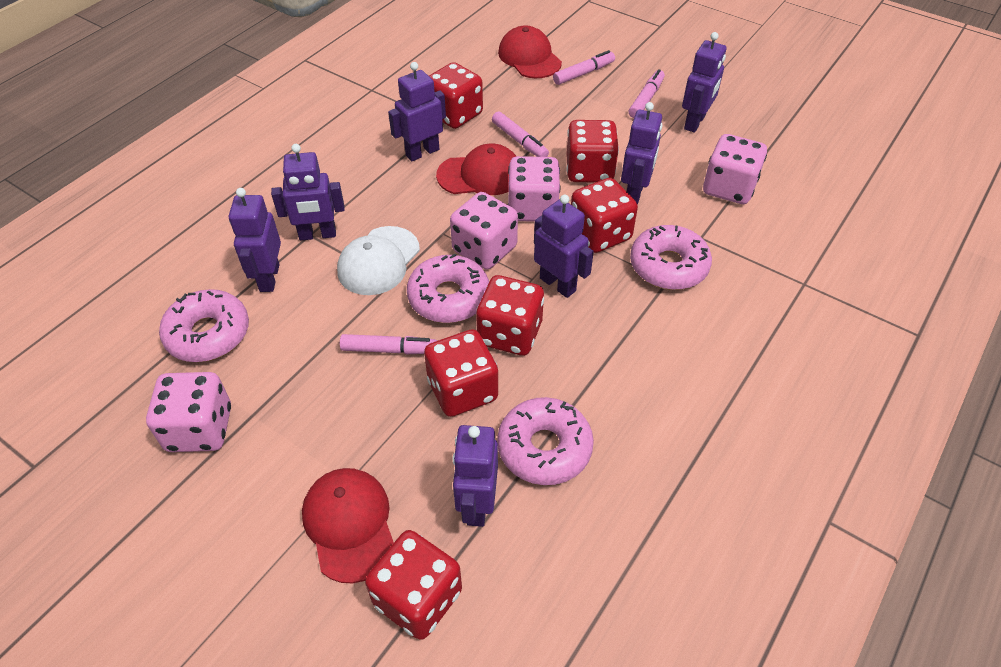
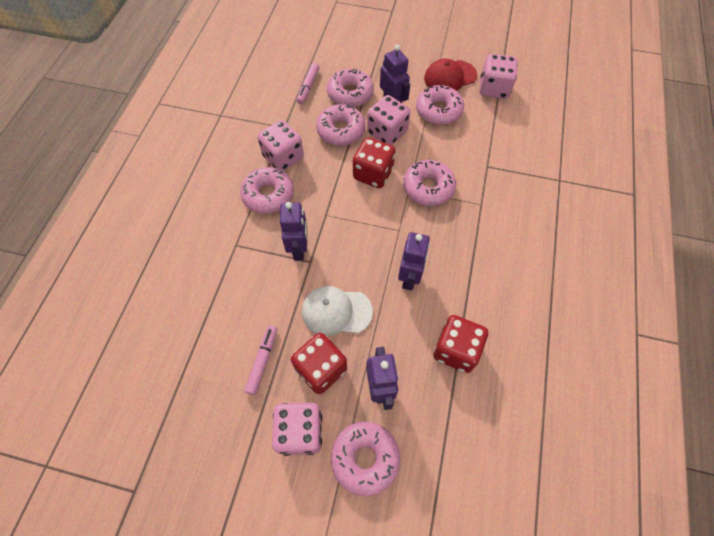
pink donut: 4 -> 6
pink marker: 4 -> 2
purple robot: 7 -> 4
red cap: 3 -> 1
red dice: 6 -> 3

